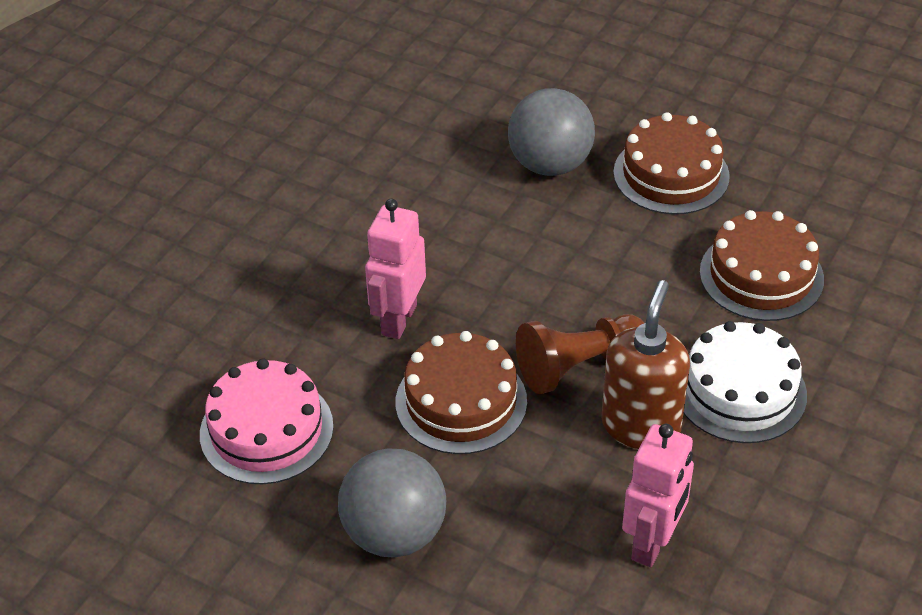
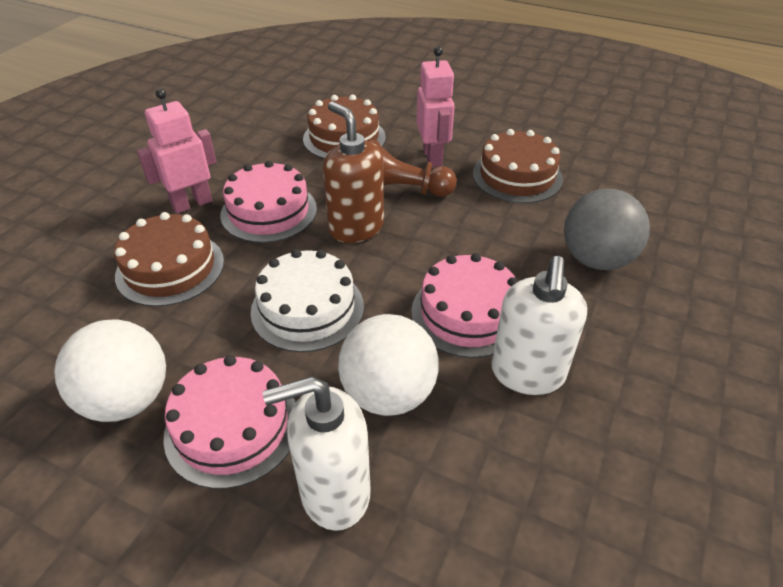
grey ball: 2 -> 1
pink cake: 1 -> 3
white ball: 0 -> 2
white soap dispenser: 0 -> 2

